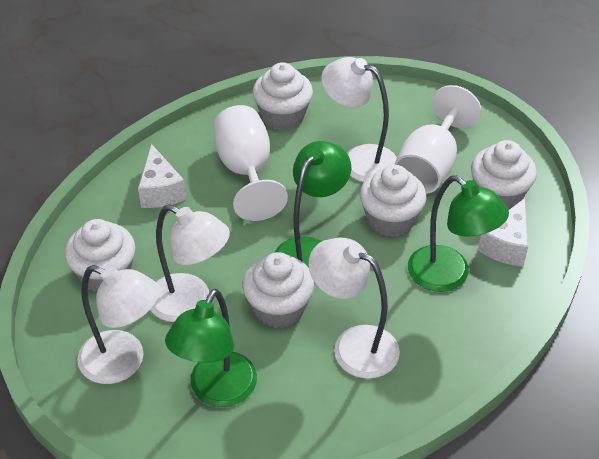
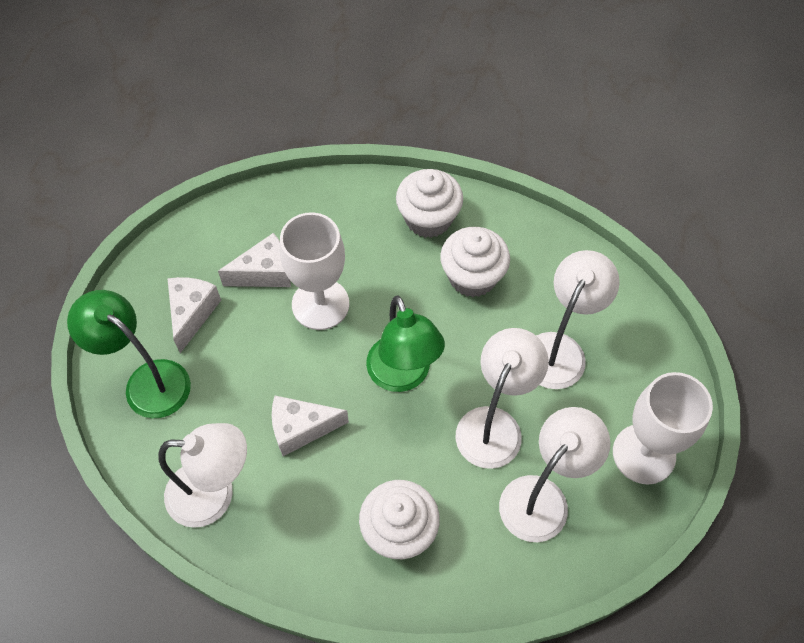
green lamp: 3 -> 2
white cheese: 2 -> 3
white cupcake: 5 -> 3

